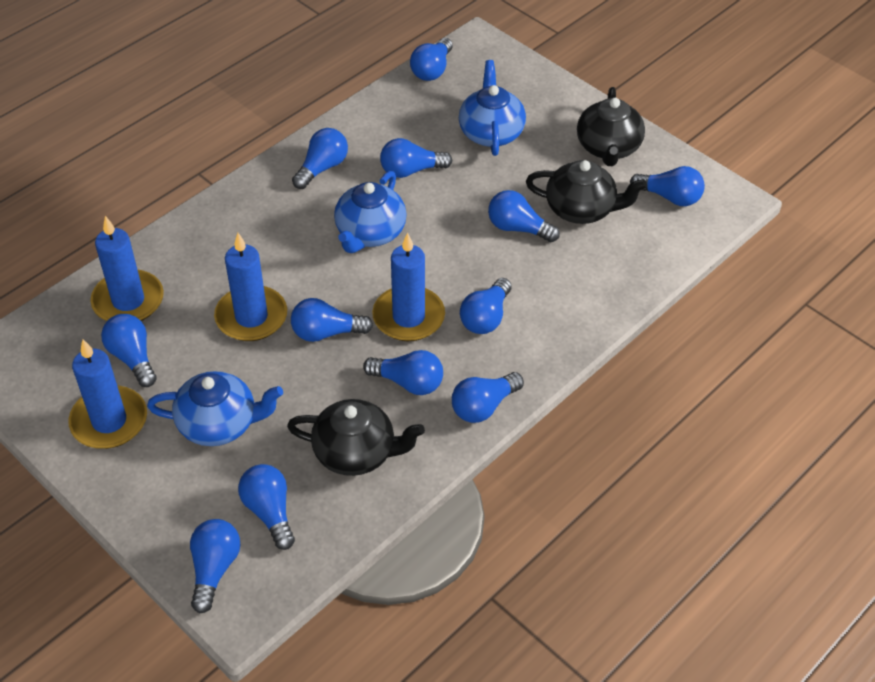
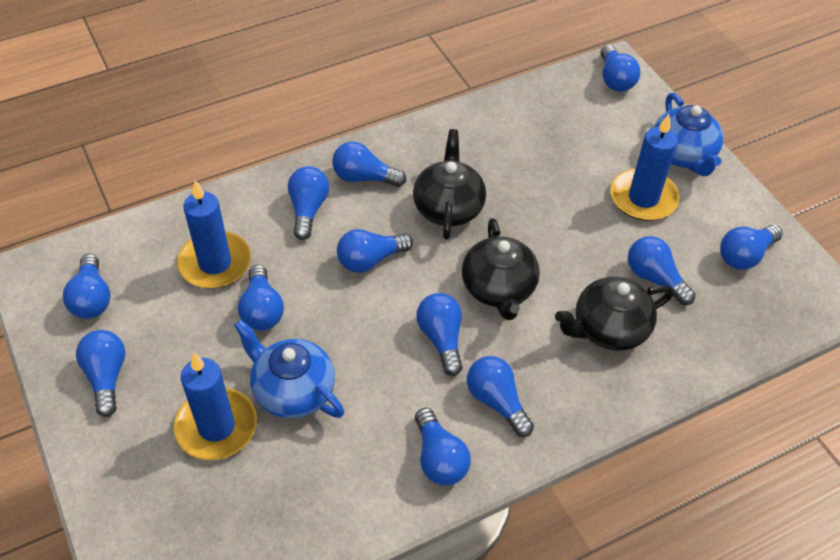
blue candle: 4 -> 3
blue teapot: 3 -> 2

